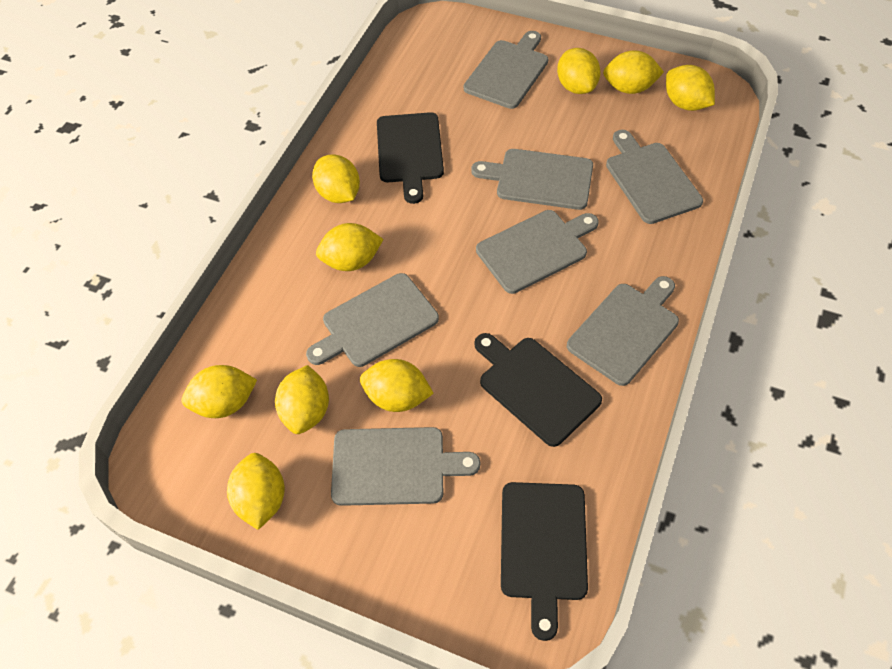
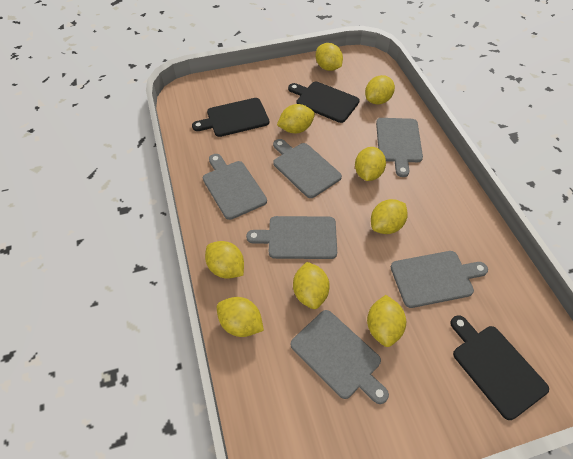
grey cutting board: 7 -> 6

